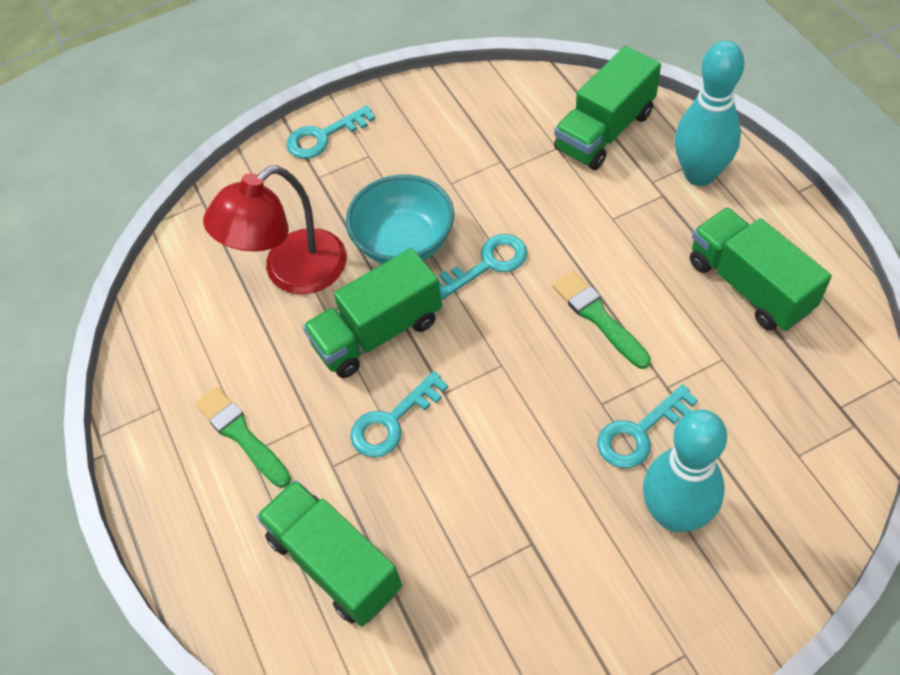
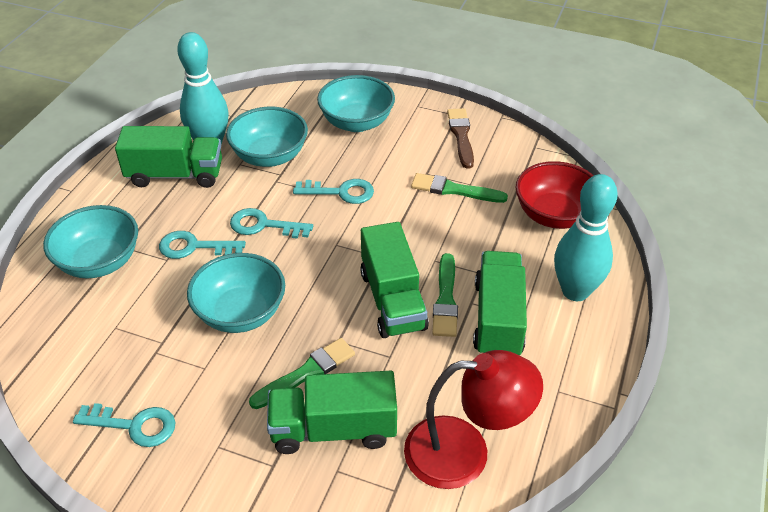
brown brush: 0 -> 1
green brush: 2 -> 3
red bowl: 0 -> 1
turquoise bowl: 1 -> 4

